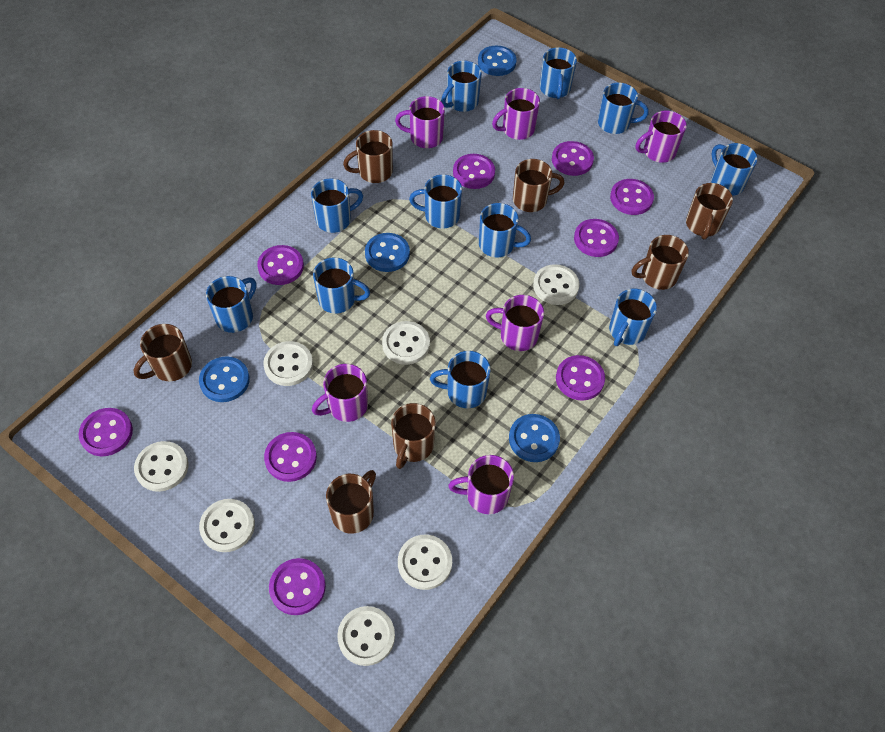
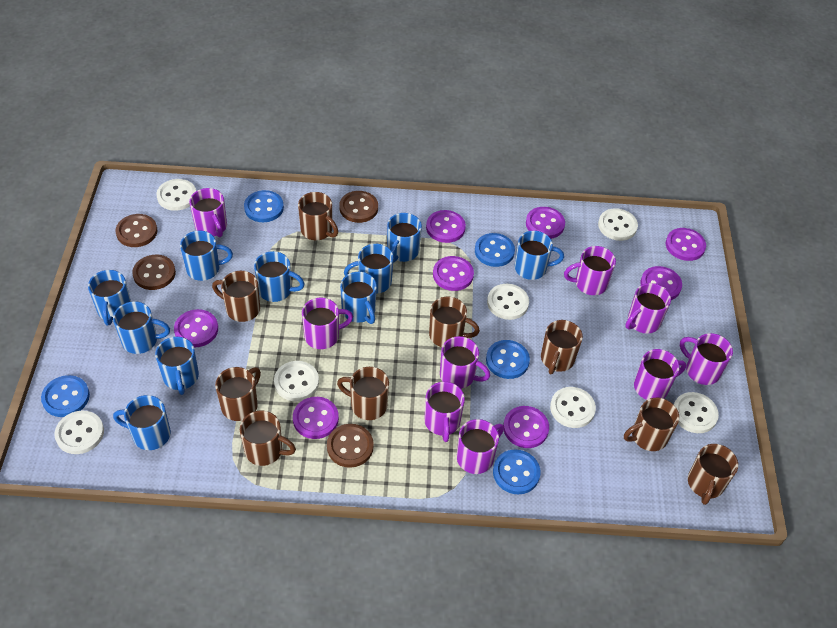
blue button: 4 -> 5
blue mug: 11 -> 10
brown button: 0 -> 4
brown mug: 7 -> 9
purple button: 9 -> 8
purple mug: 6 -> 9

